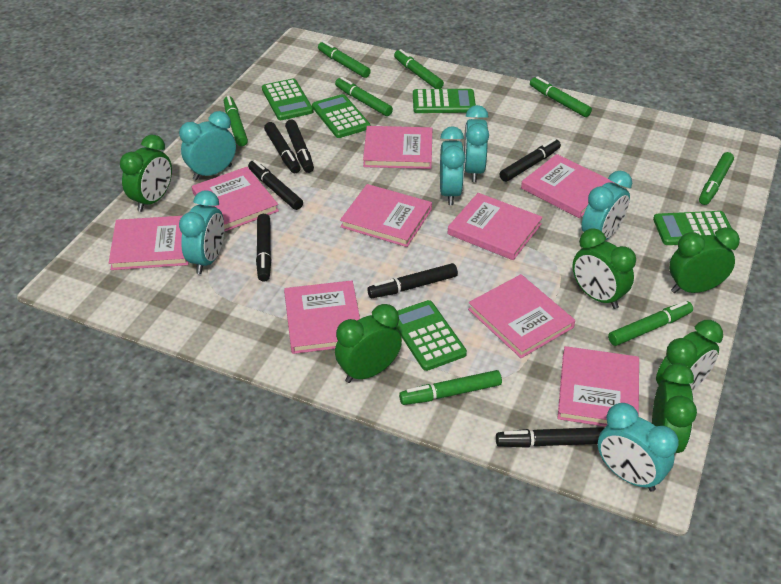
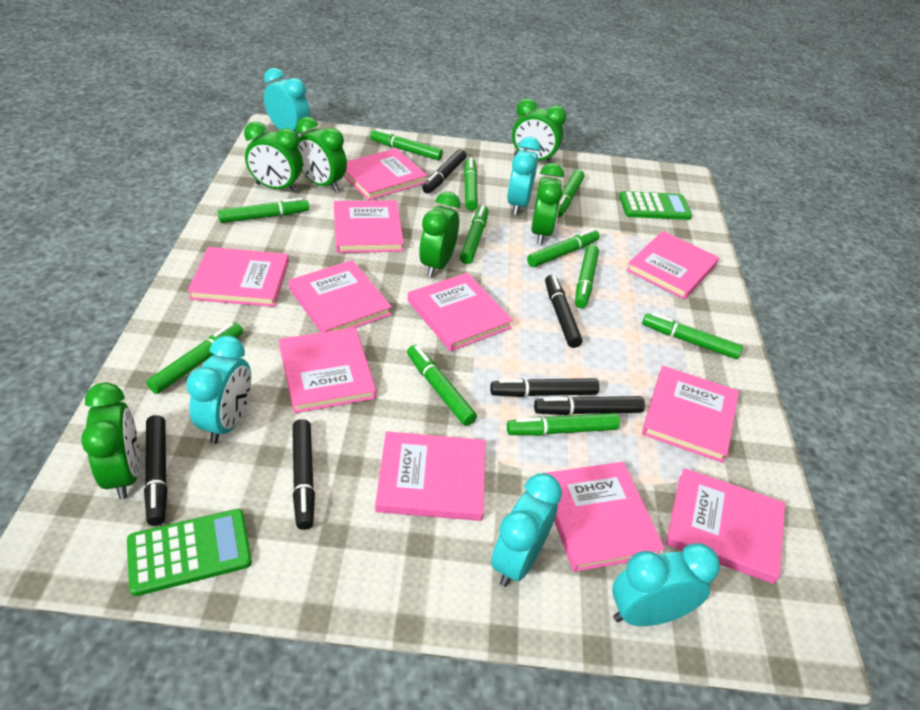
black marker: 7 -> 6
green calculator: 5 -> 2
green marker: 8 -> 11
pink book: 9 -> 11
turquoise clock: 6 -> 5

